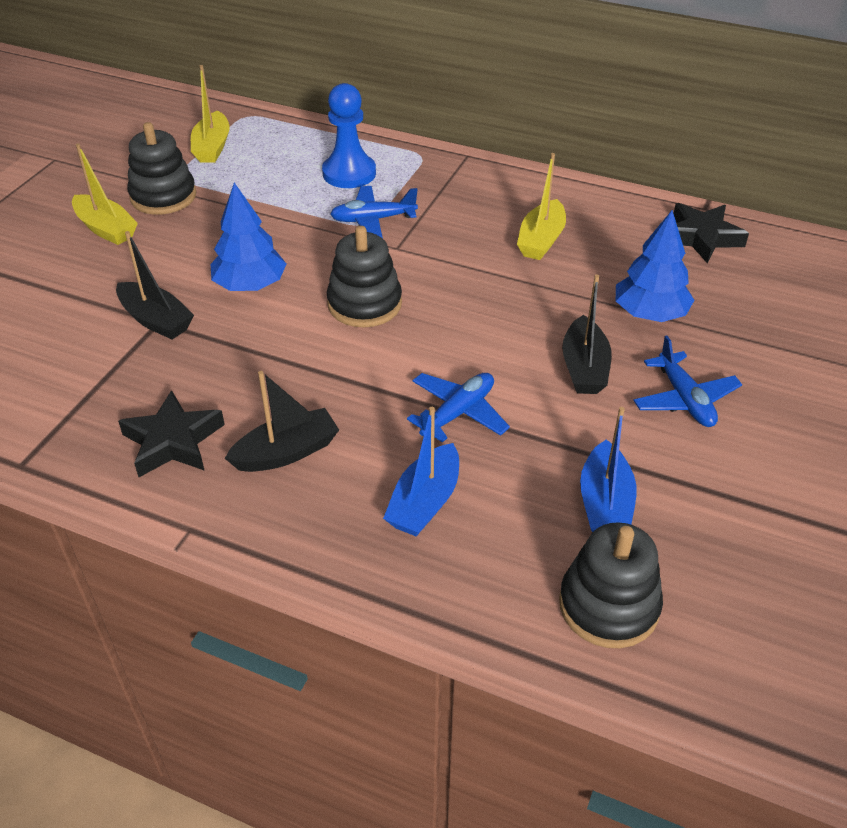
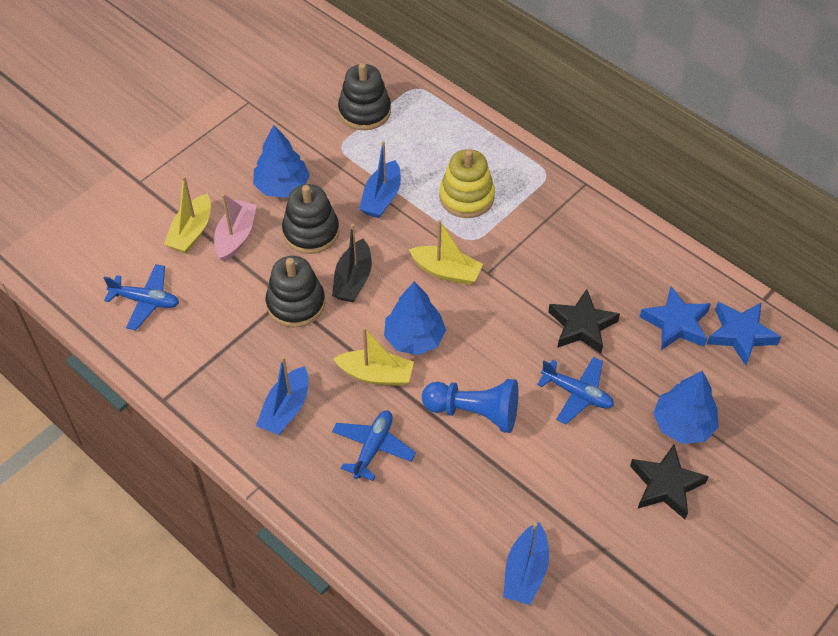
black boat: 3 -> 1
blue boat: 2 -> 3
blue star: 0 -> 2
blue tree: 2 -> 3
pink boat: 0 -> 1
yellow stacking toy: 0 -> 1

